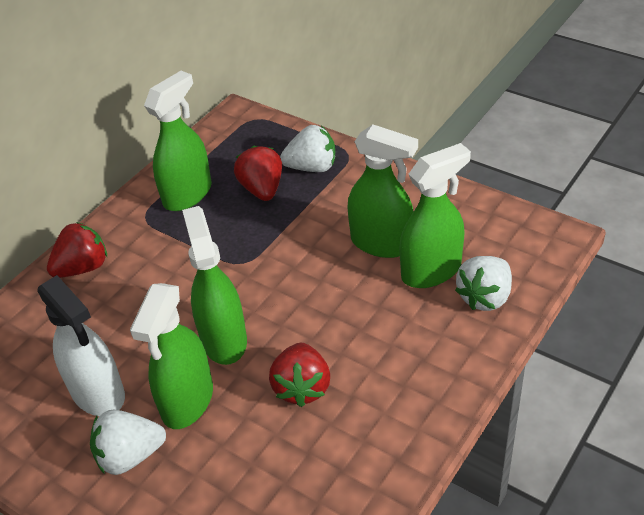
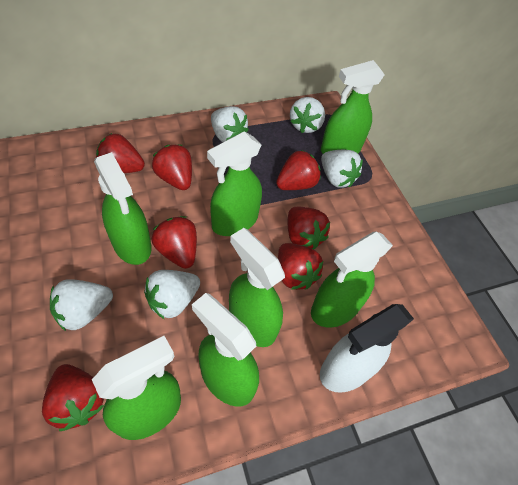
green spray bottle: 5 -> 7
red strawberry: 3 -> 7
white strawberry: 3 -> 5

